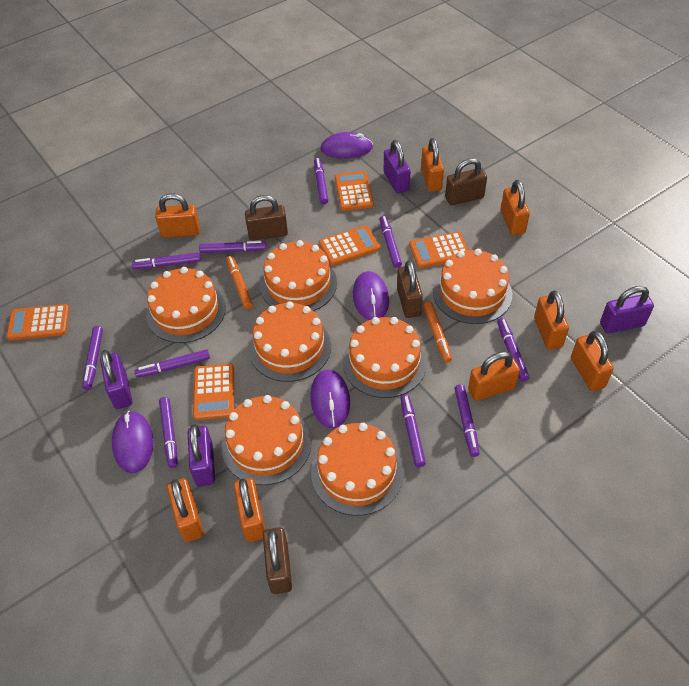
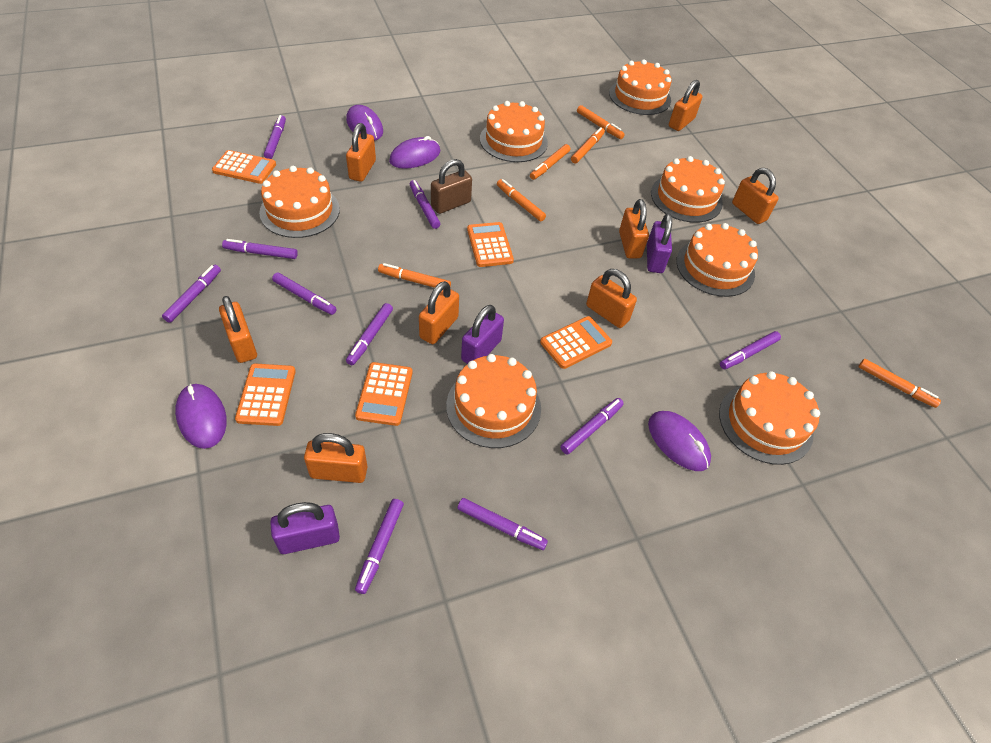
brown padlock: 4 -> 1
orange marker: 2 -> 6
purple padlock: 4 -> 3

